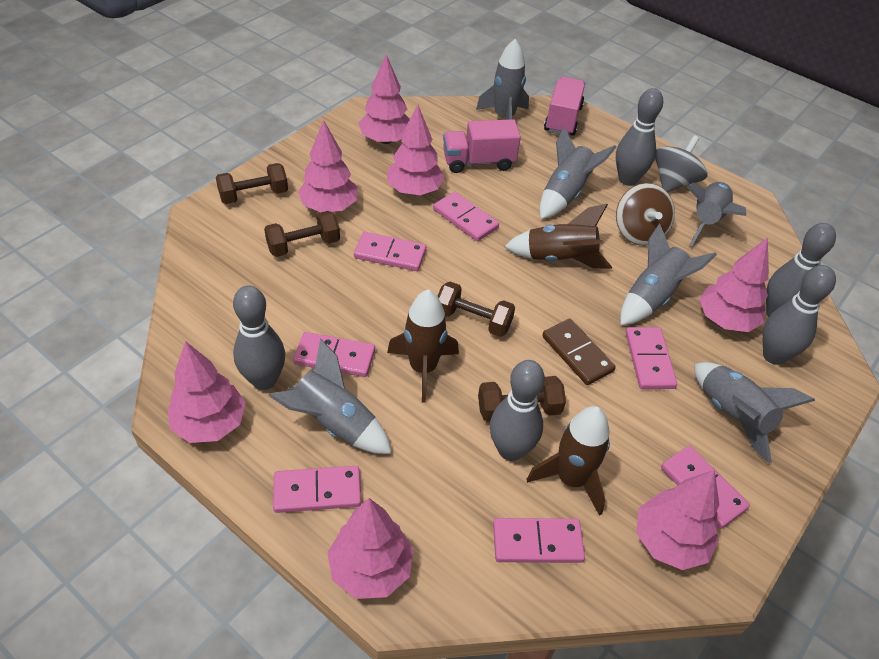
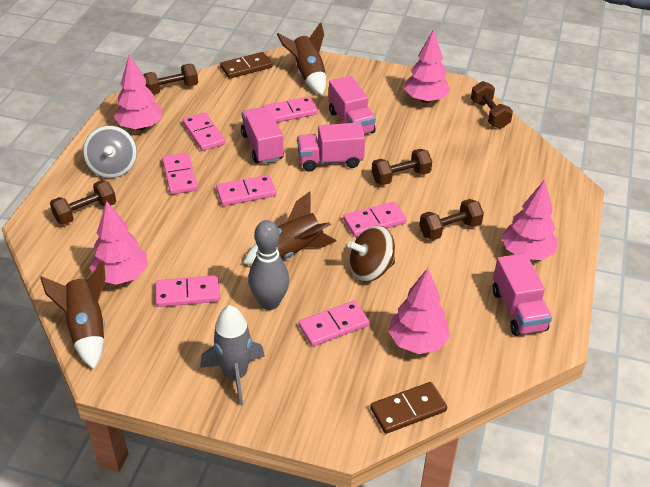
brown domino: 1 -> 2
brown dumbbell: 4 -> 5
grey bowling pin: 5 -> 1
grey rocket: 6 -> 1
pink tree: 7 -> 5
pink truck: 2 -> 4

